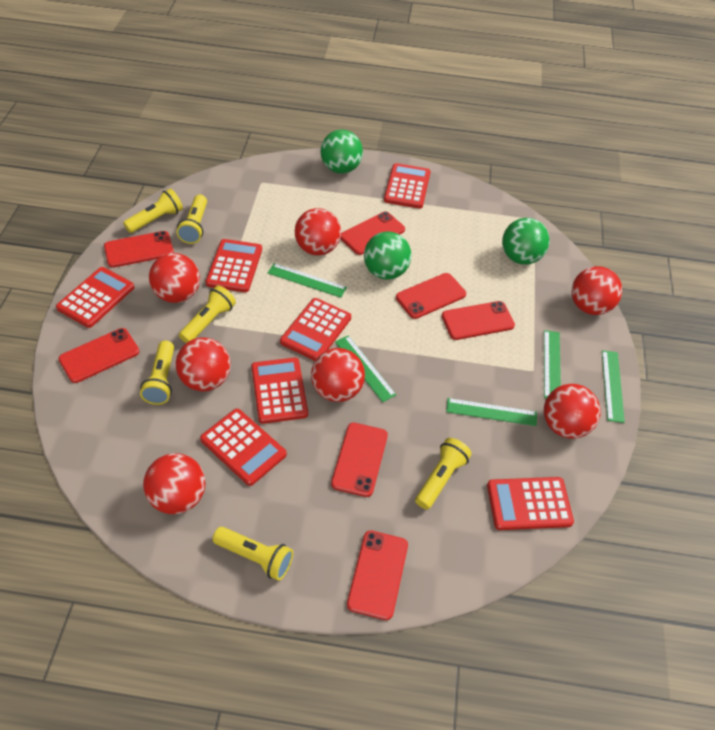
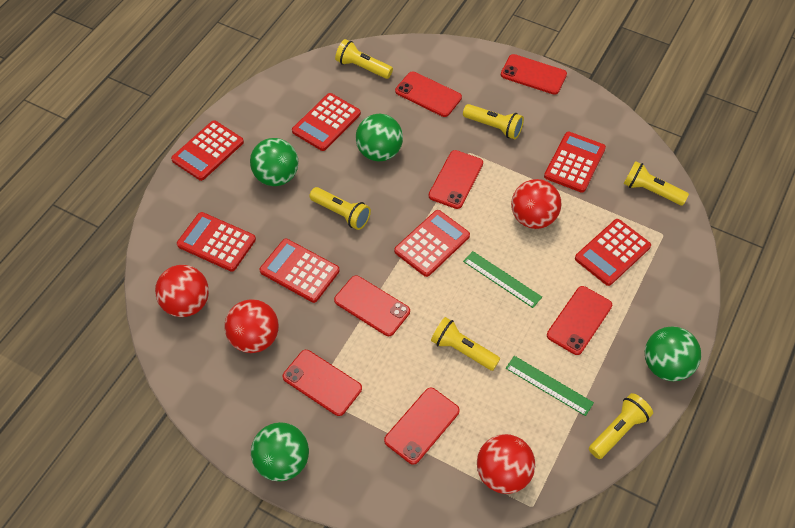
green ball: 3 -> 4
green ruler: 5 -> 2
red ball: 7 -> 4

